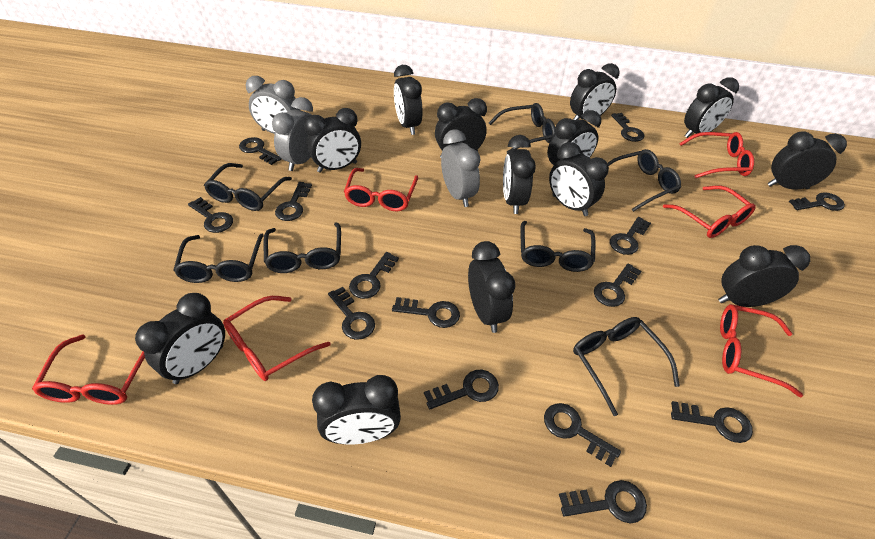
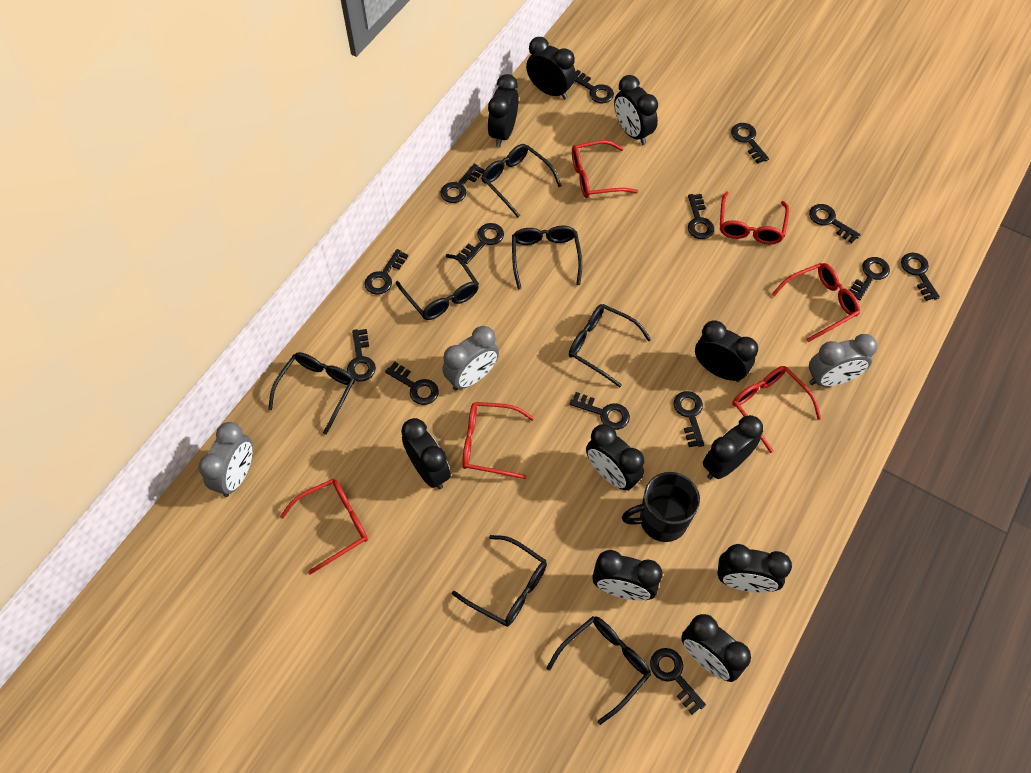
black clock: 13 -> 10
black mug: 0 -> 1

